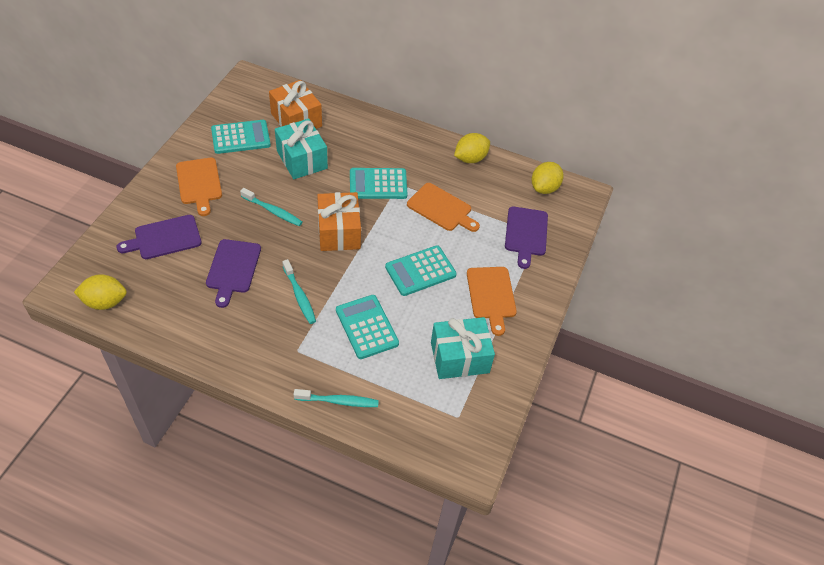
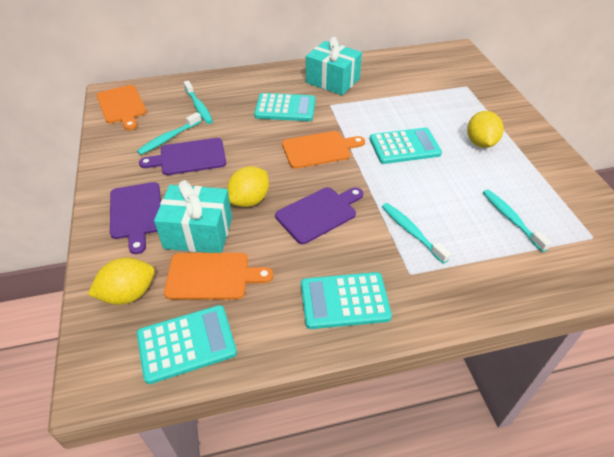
orange gift: 2 -> 0
turquoise toothbrush: 3 -> 4

